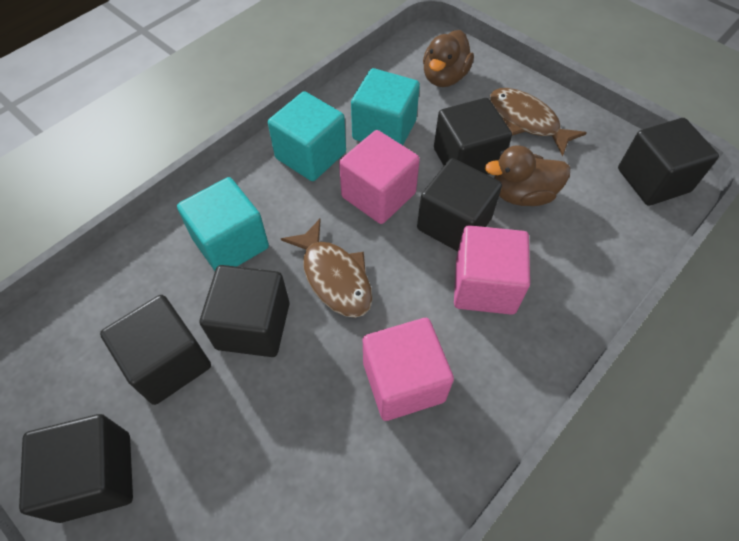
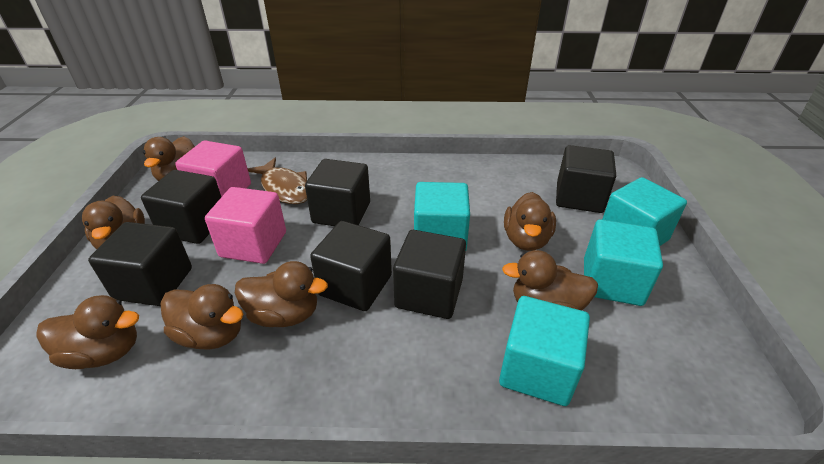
brown duck: 2 -> 7
brown fish: 2 -> 1
pink cube: 3 -> 2
turquoise cube: 3 -> 4

